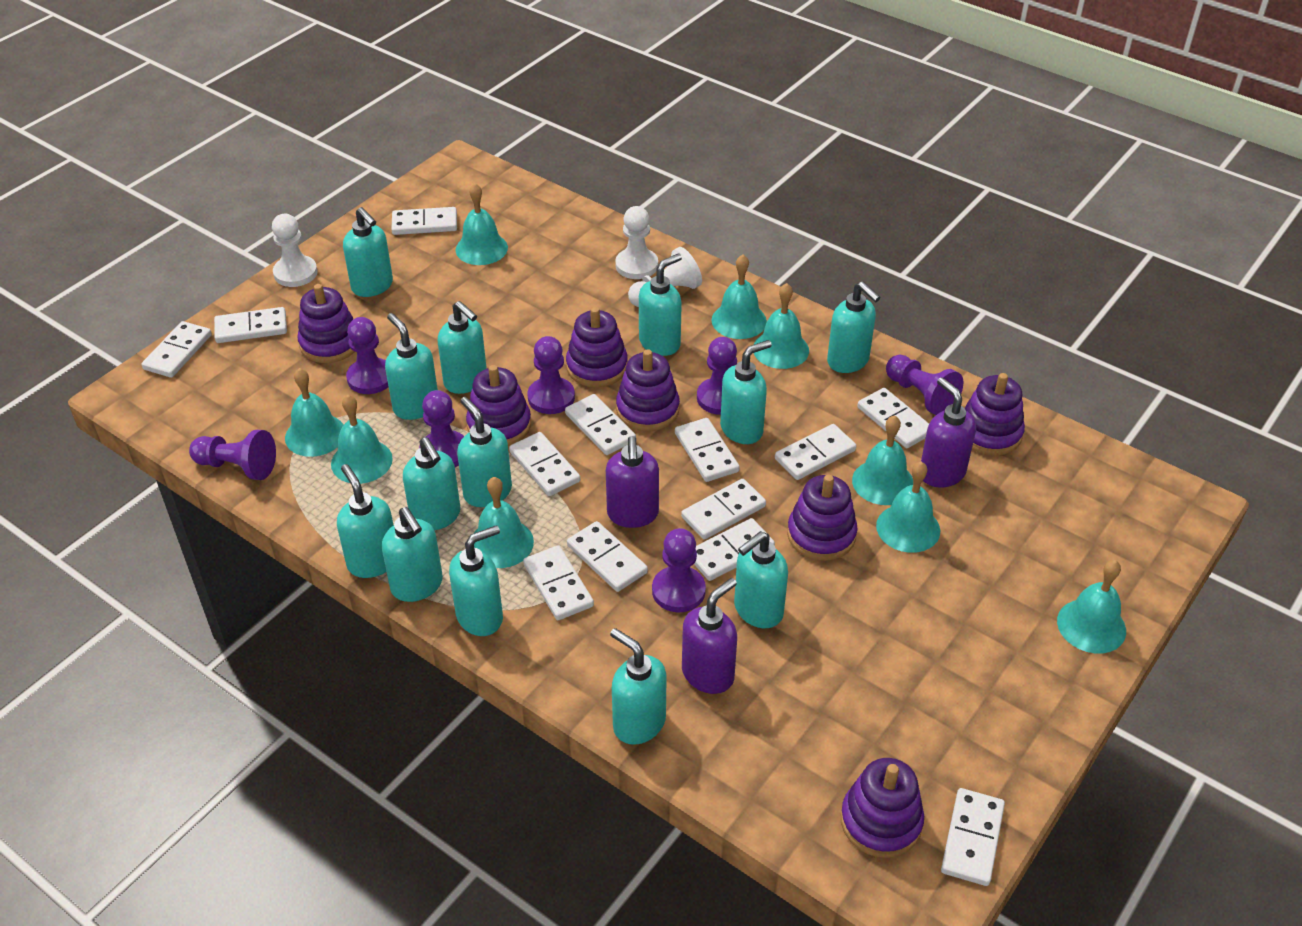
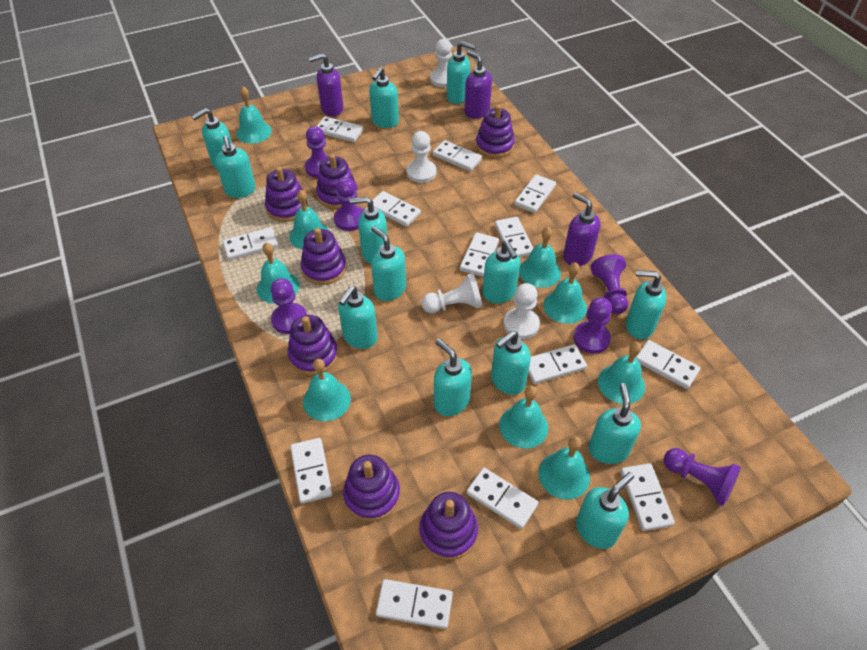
purple pawn: 7 -> 6
white pawn: 3 -> 4

